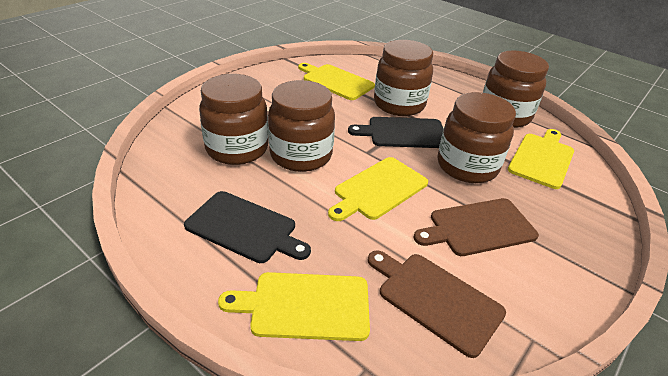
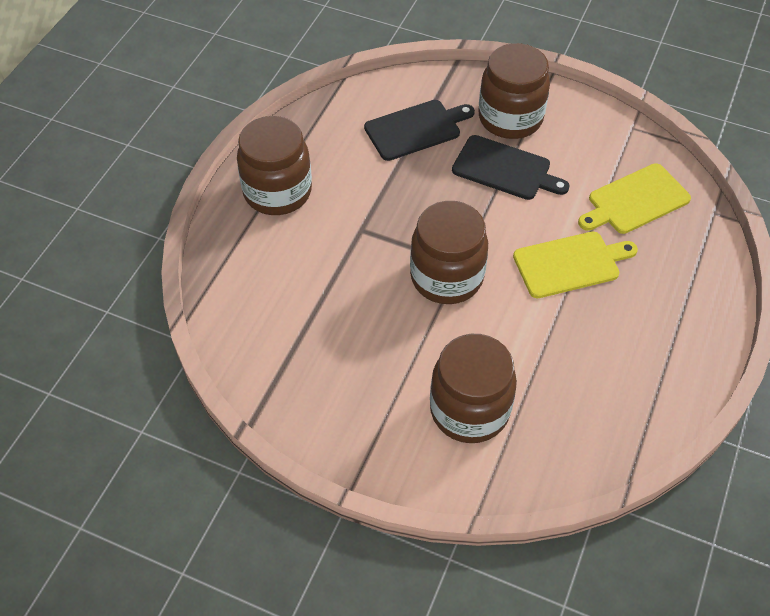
brown cutting board: 2 -> 0
brown jar: 5 -> 4
yellow cutting board: 4 -> 2

